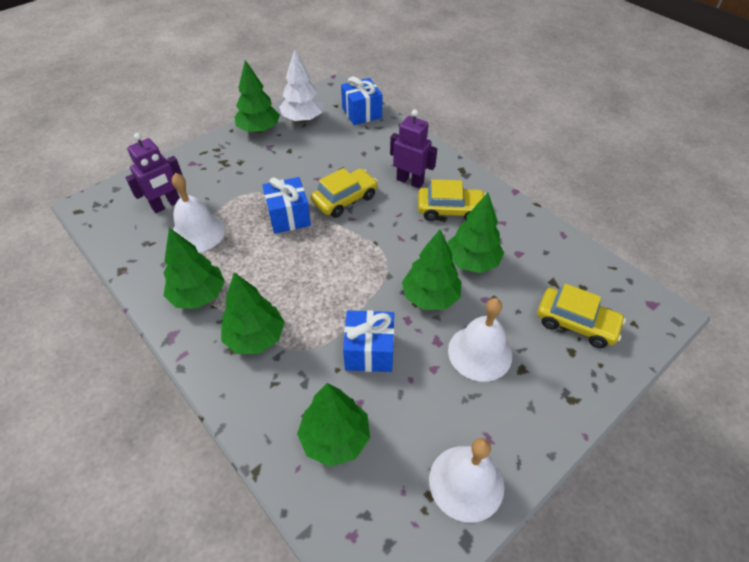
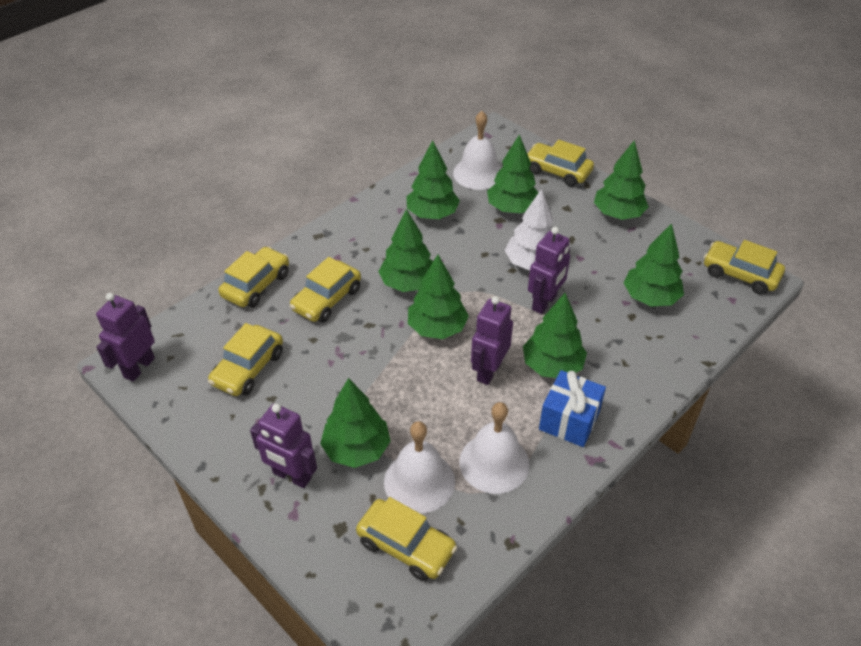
blue gift: 3 -> 1
green tree: 6 -> 8
purple robot: 2 -> 4
yellow car: 3 -> 6

